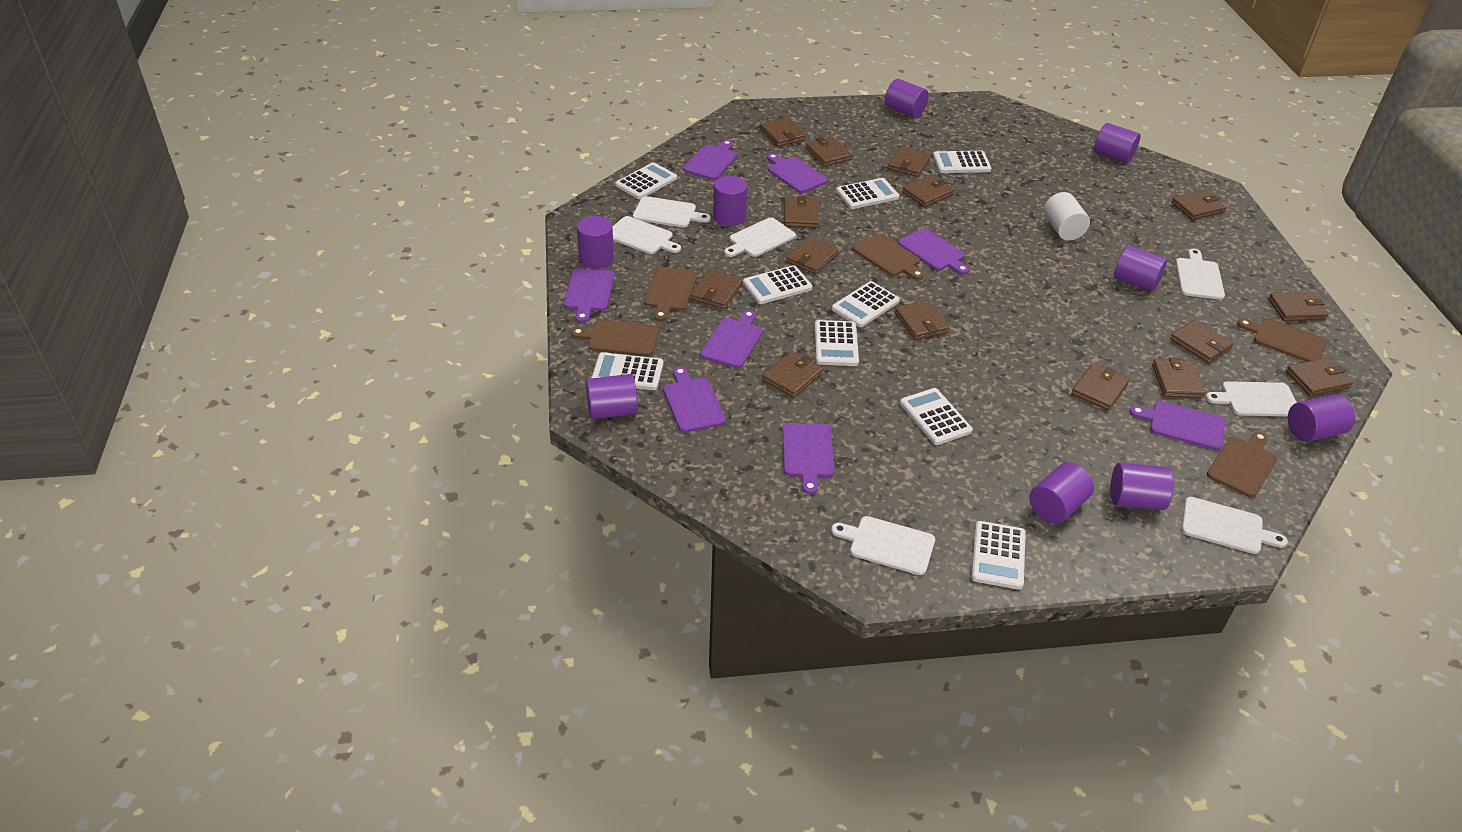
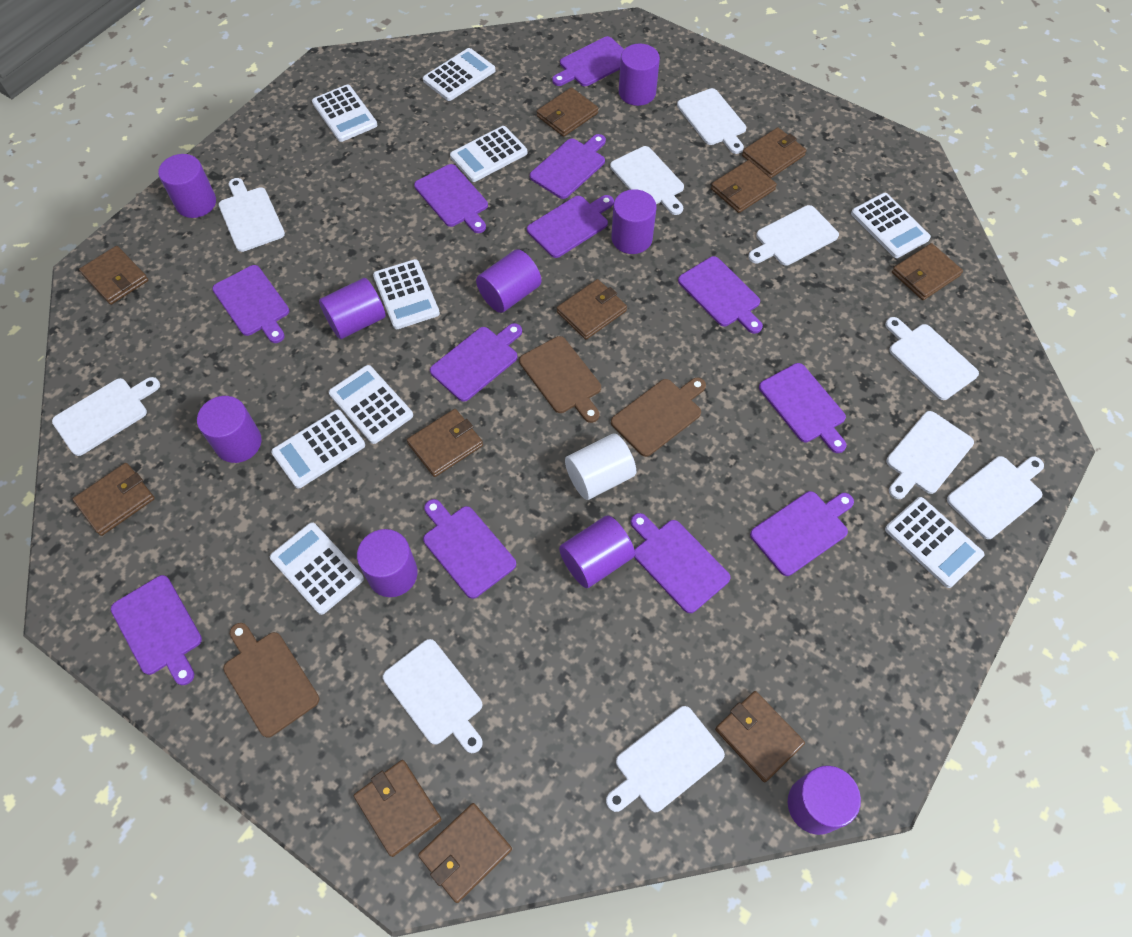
brown cutting board: 5 -> 3
brown wallet: 15 -> 11
purple cutting board: 8 -> 12
white cutting board: 7 -> 10

